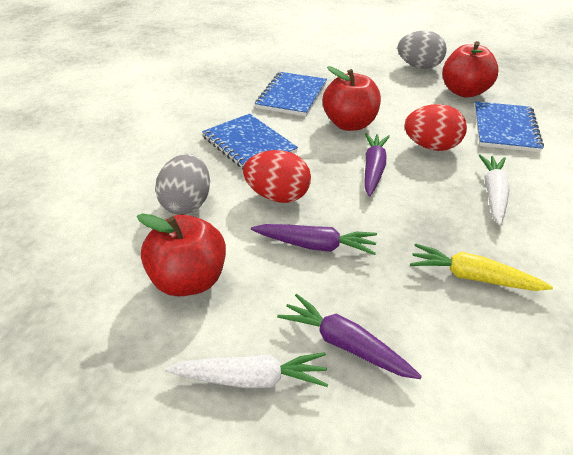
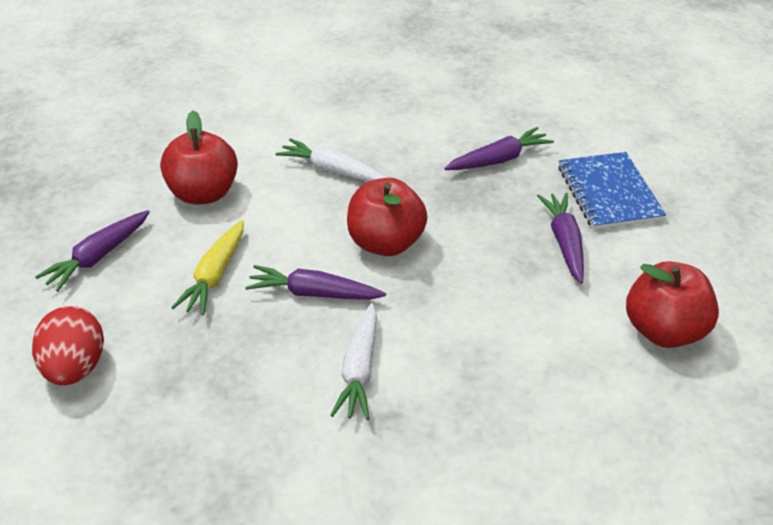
blue notebook: 3 -> 1
grey egg: 2 -> 0
purple carrot: 3 -> 4
red egg: 2 -> 1

